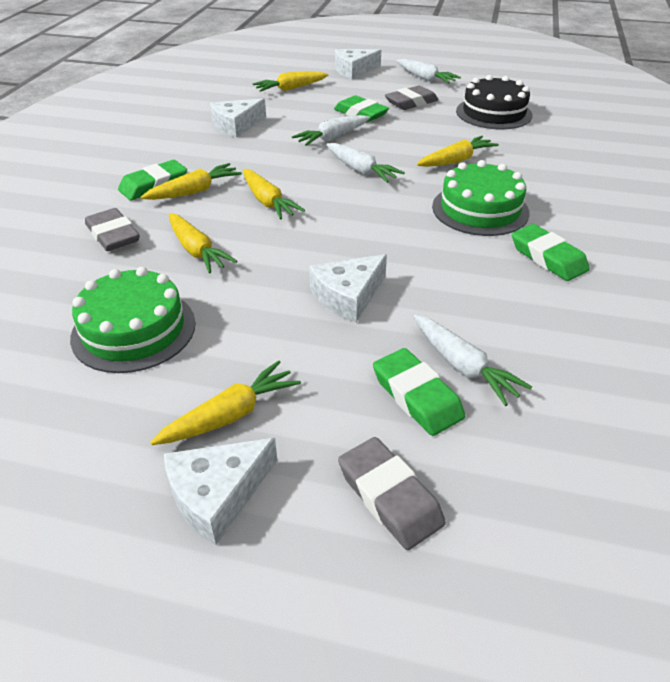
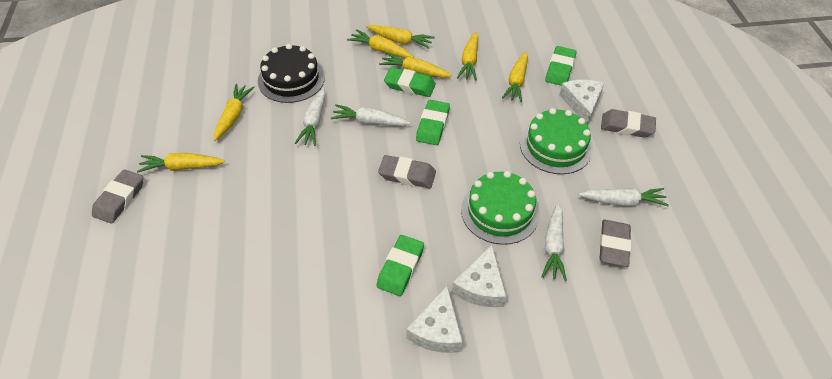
grey eraser: 3 -> 4
white cheese: 4 -> 3
yellow carrot: 6 -> 7

